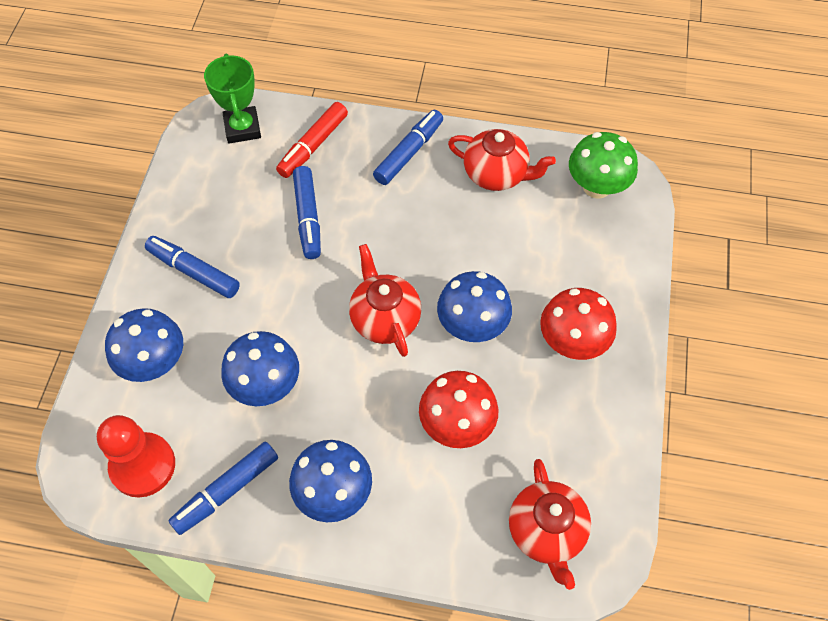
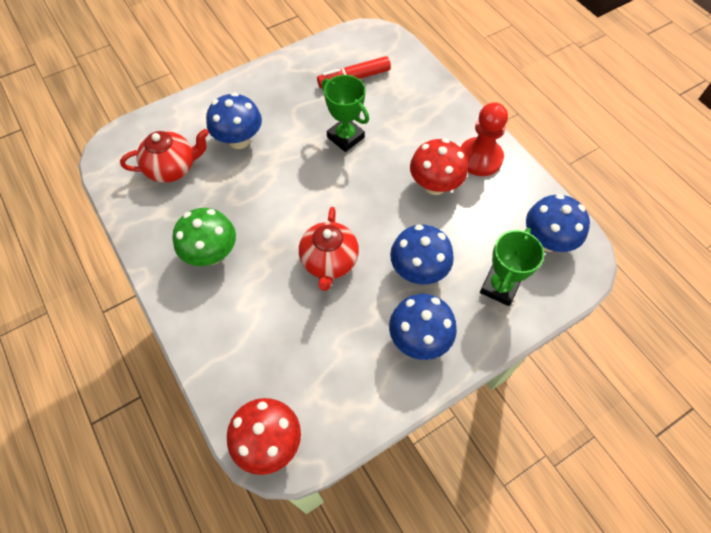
blue marker: 4 -> 0
green trophy: 1 -> 2
red teapot: 3 -> 2

